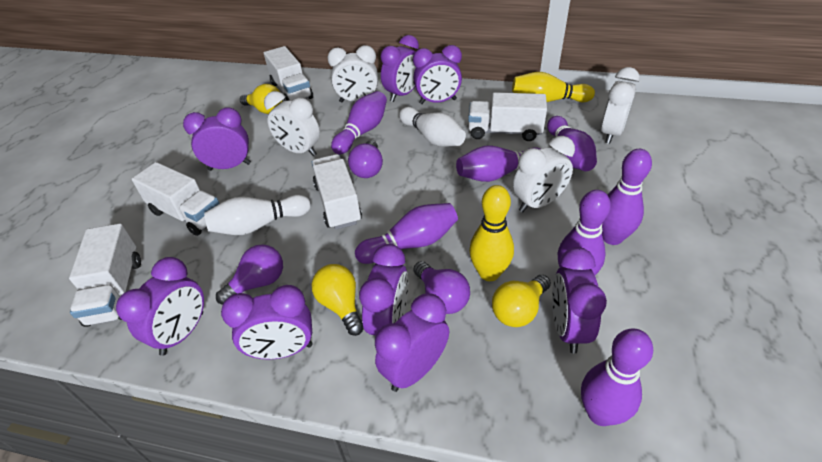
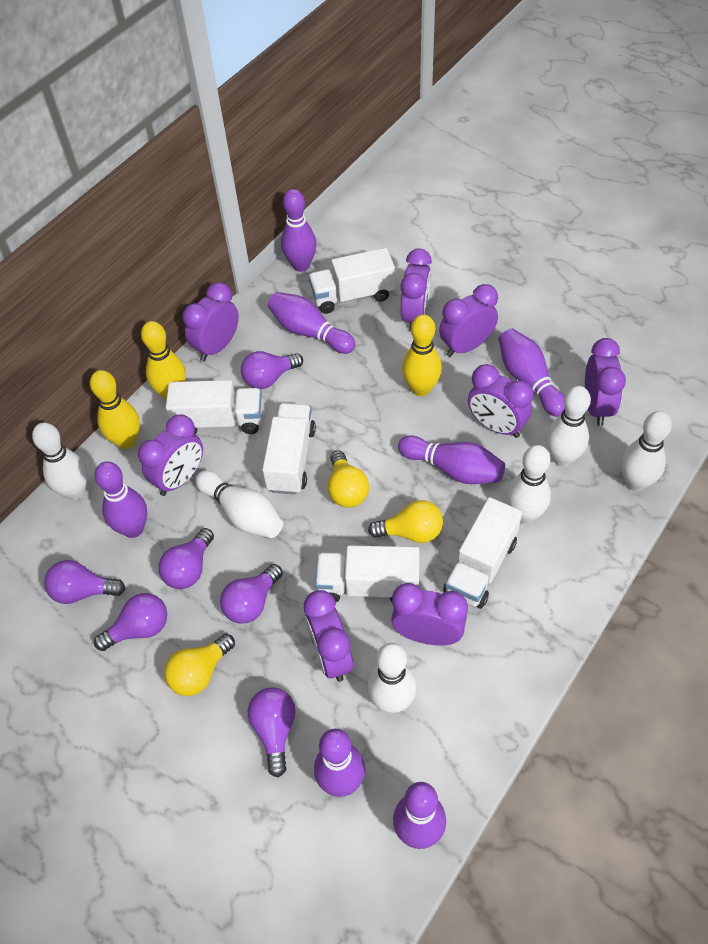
purple light bulb: 3 -> 6
white bowling pin: 2 -> 6
white clock: 4 -> 0
yellow bowling pin: 2 -> 3

